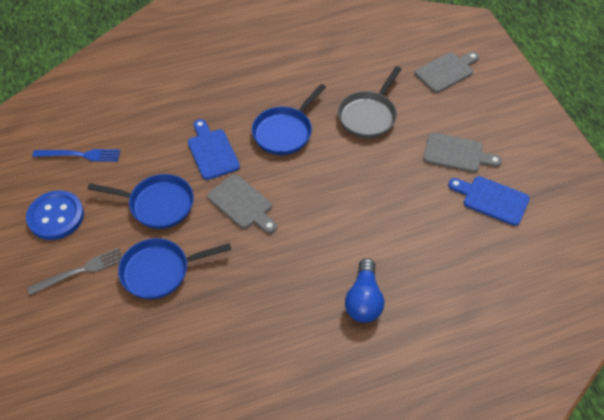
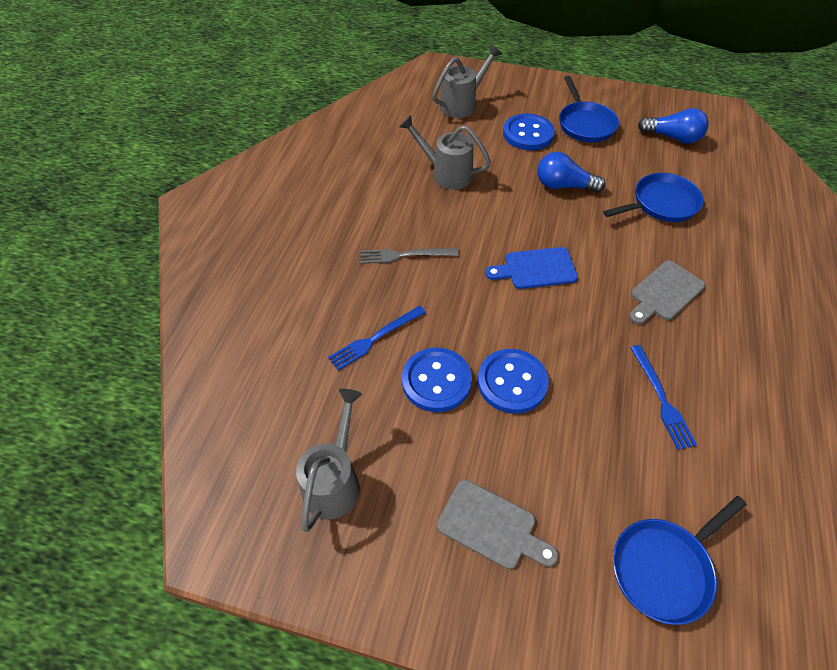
blue button: 1 -> 3
blue cutting board: 2 -> 1
blue fork: 1 -> 2
blue light bulb: 1 -> 2
grey cutting board: 3 -> 2
grey pan: 1 -> 0
grey watering can: 0 -> 3

